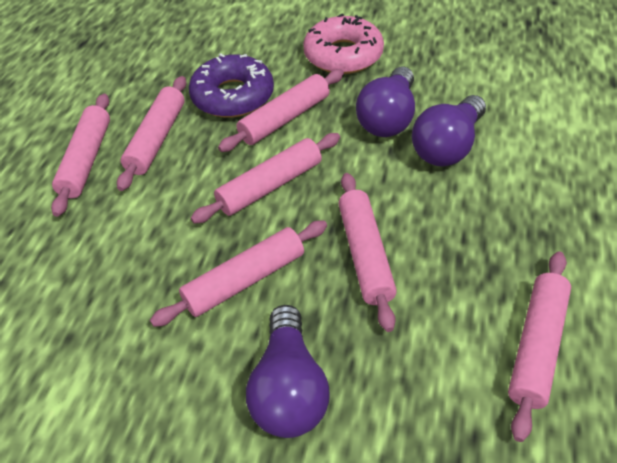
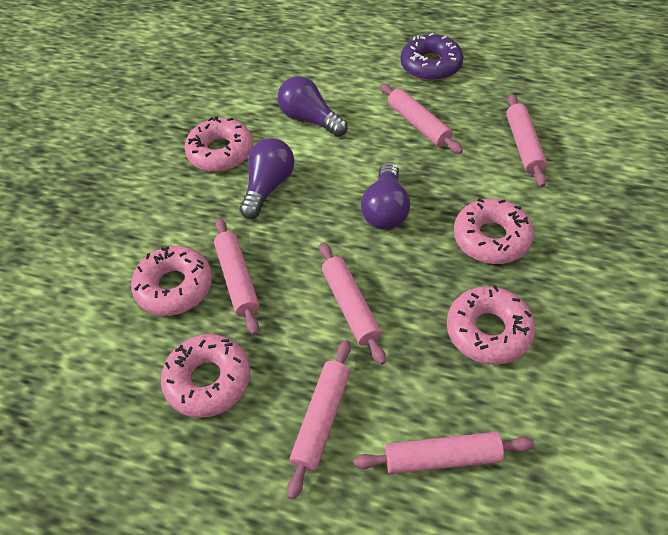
pink donut: 1 -> 5
pink rolling pin: 7 -> 6

